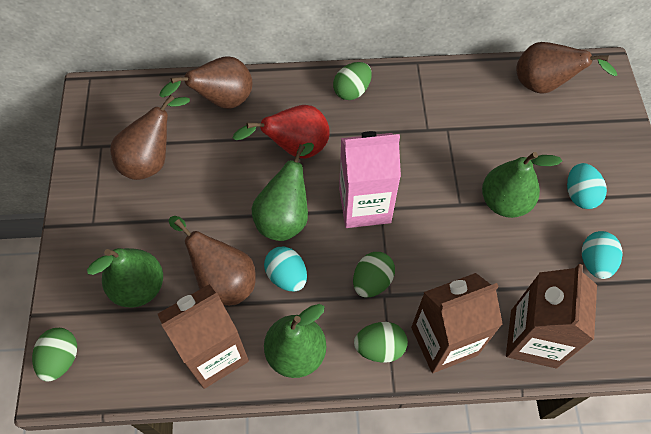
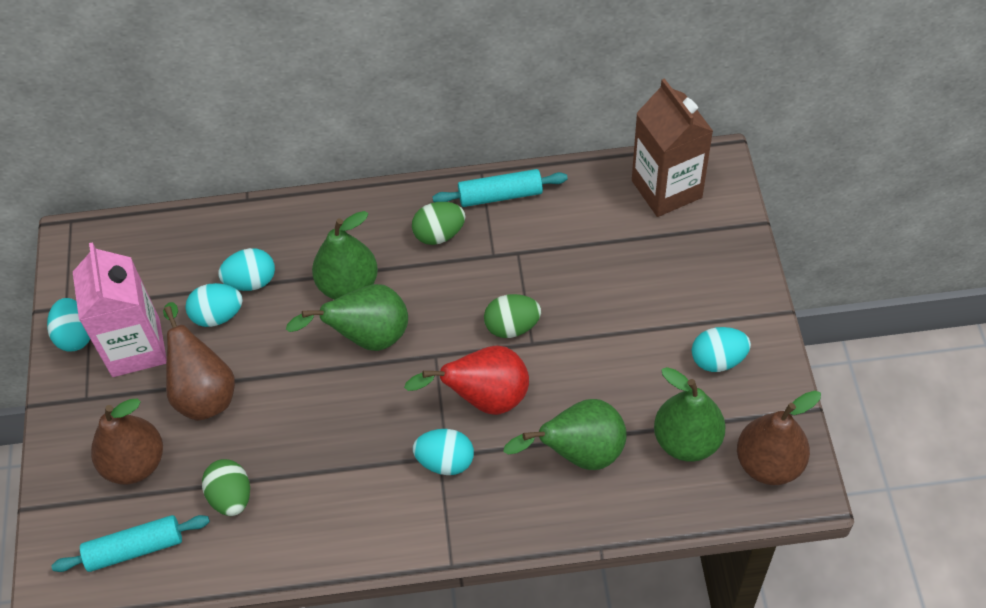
brown carton: 3 -> 1
brown pear: 4 -> 3
green egg: 4 -> 3
turquoise egg: 3 -> 5
turquoise rolling pin: 0 -> 2

